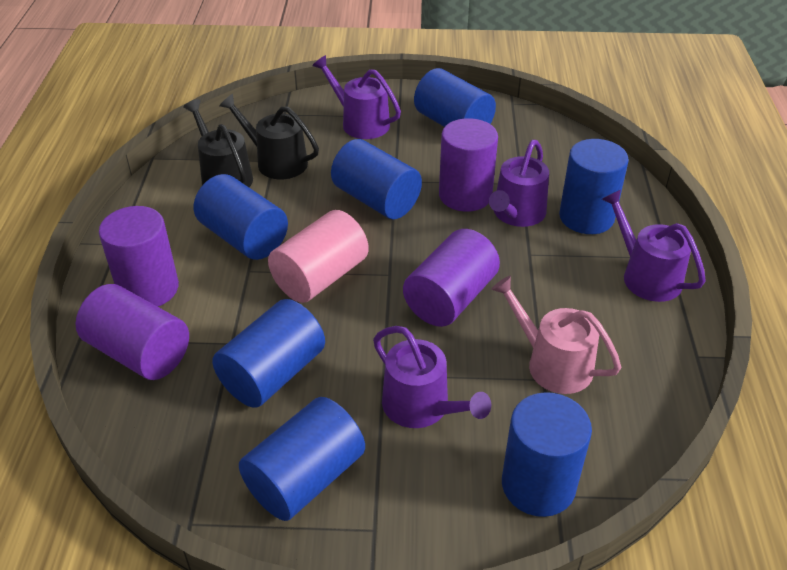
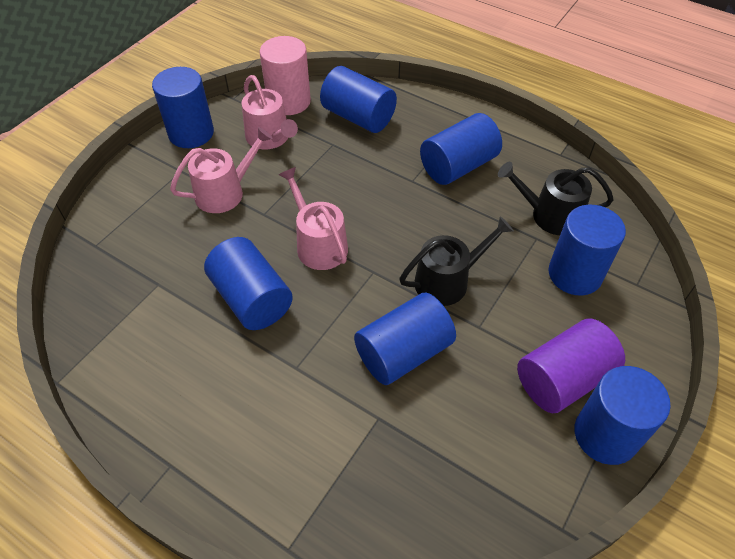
pink watering can: 1 -> 3
purple cylinder: 4 -> 1
purple watering can: 4 -> 0

